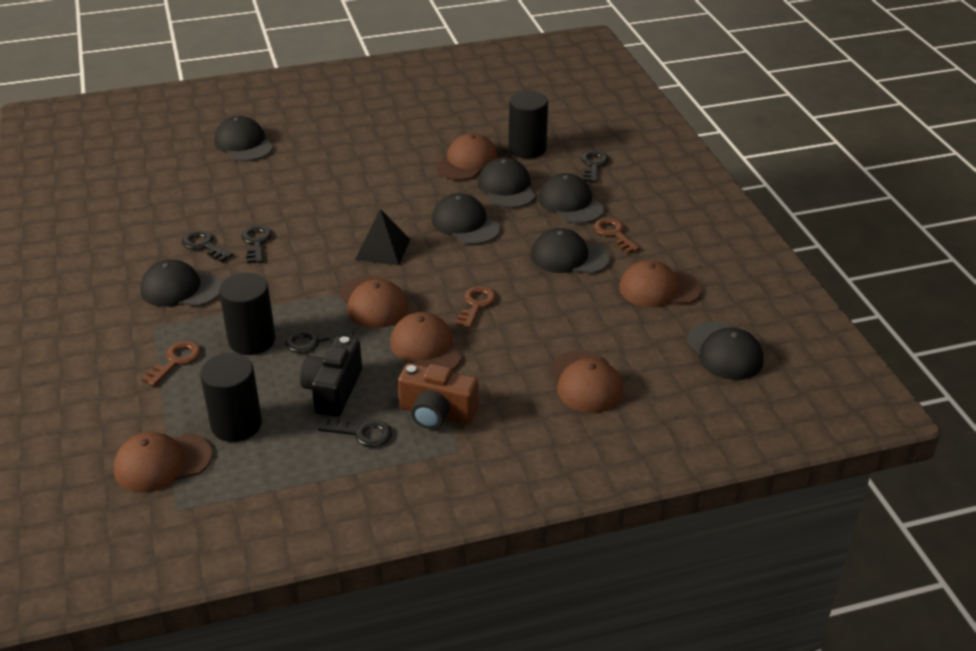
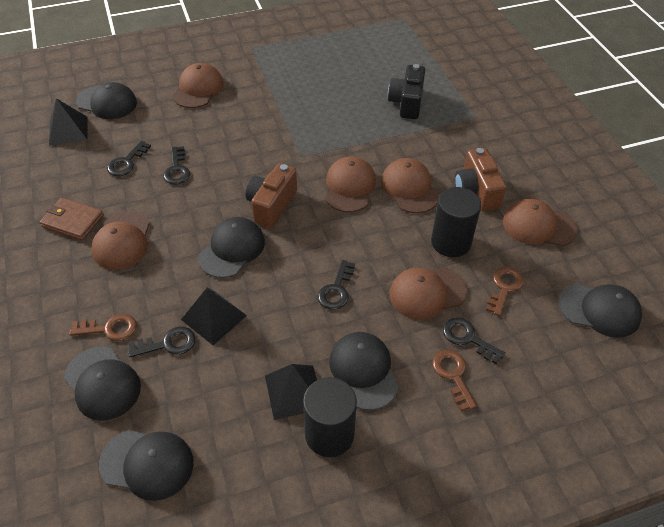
black cap: 7 -> 6
black cylinder: 3 -> 2
black pyramid: 1 -> 3
brown camera: 1 -> 2
brown wallet: 0 -> 1

